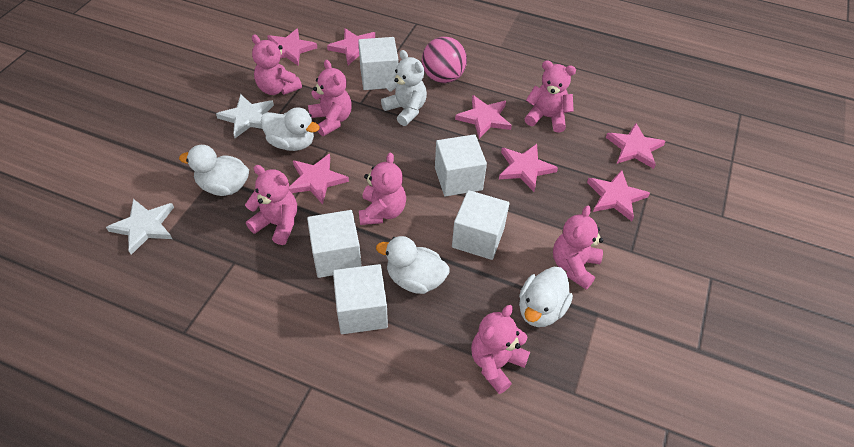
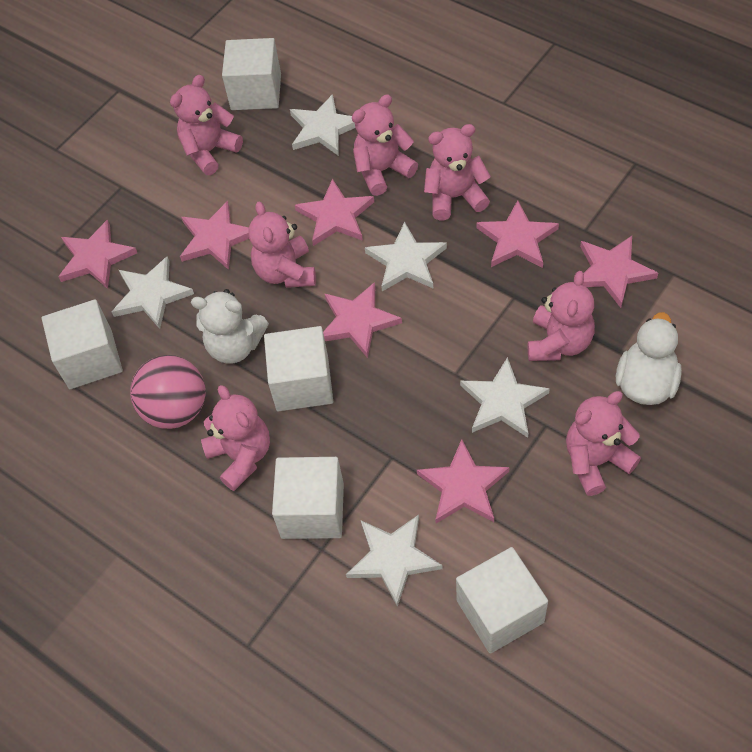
white duck: 4 -> 1
white star: 2 -> 5

